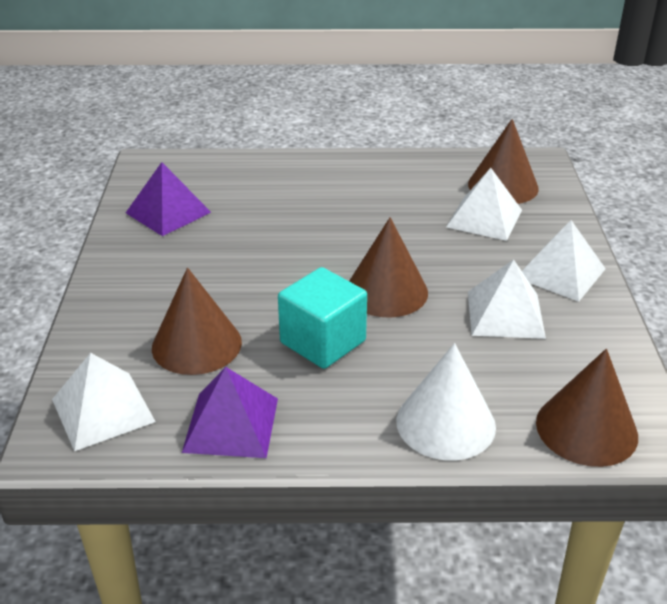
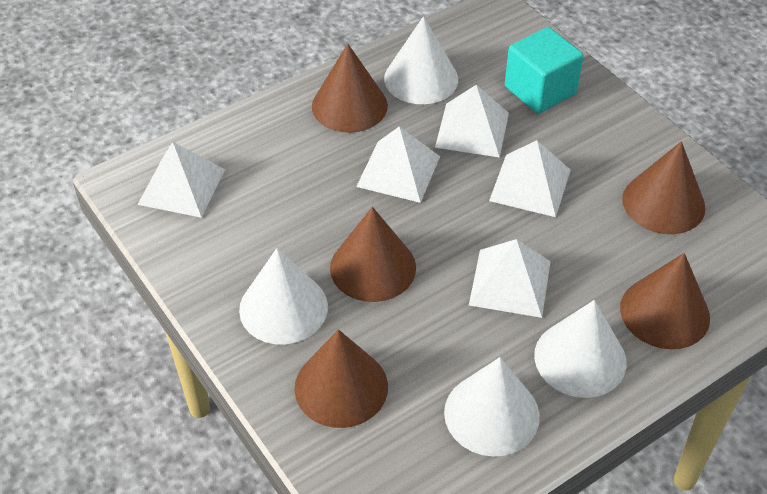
brown cone: 4 -> 5
purple pyramid: 2 -> 0
white cone: 1 -> 4
white pyramid: 4 -> 5

